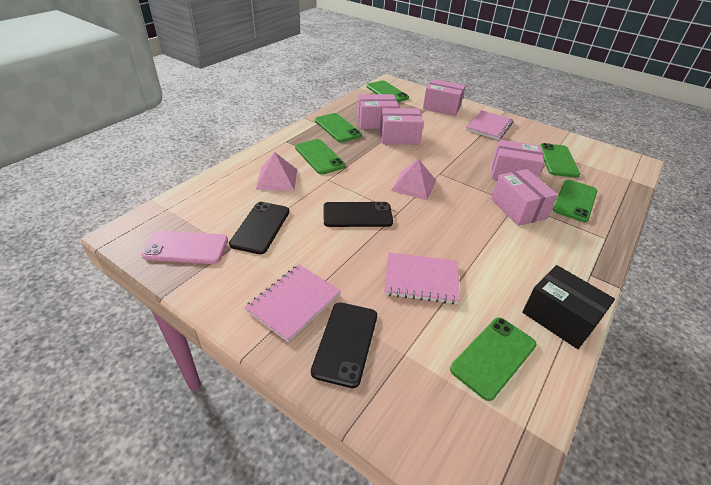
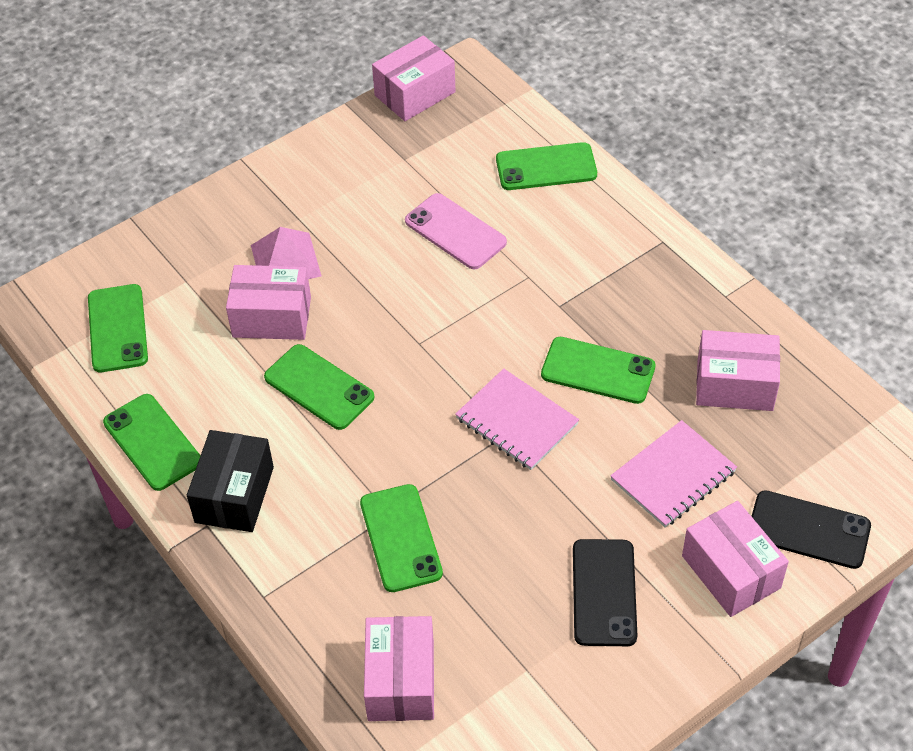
black phone: 3 -> 2
pink notebook: 3 -> 2
pink pyramid: 2 -> 1

